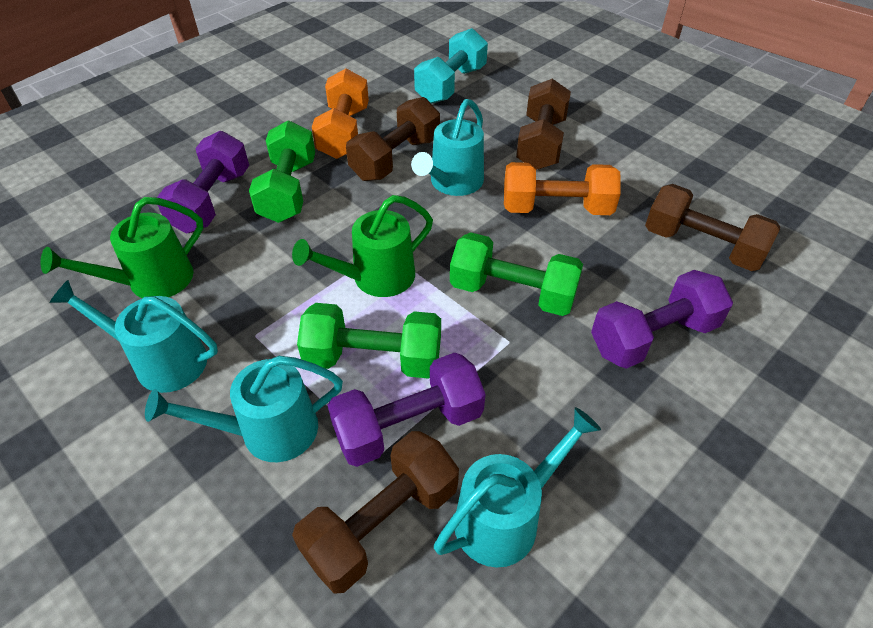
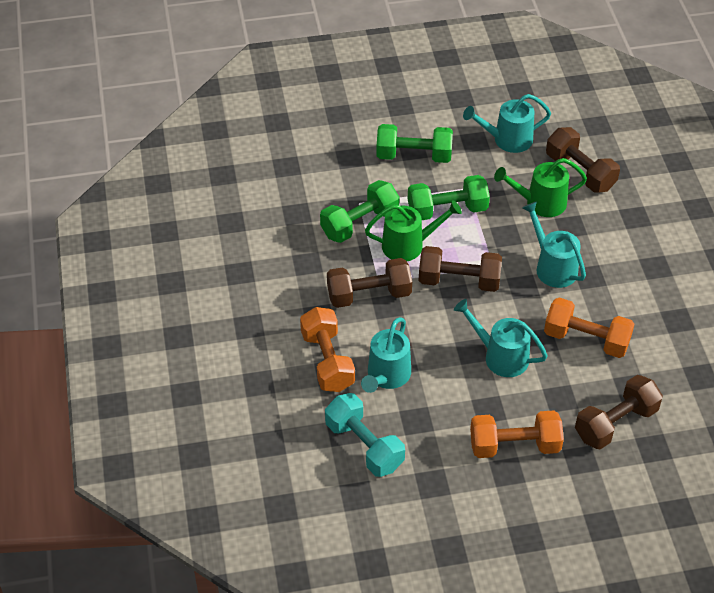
orange dumbbell: 2 -> 3
purple dumbbell: 3 -> 0

